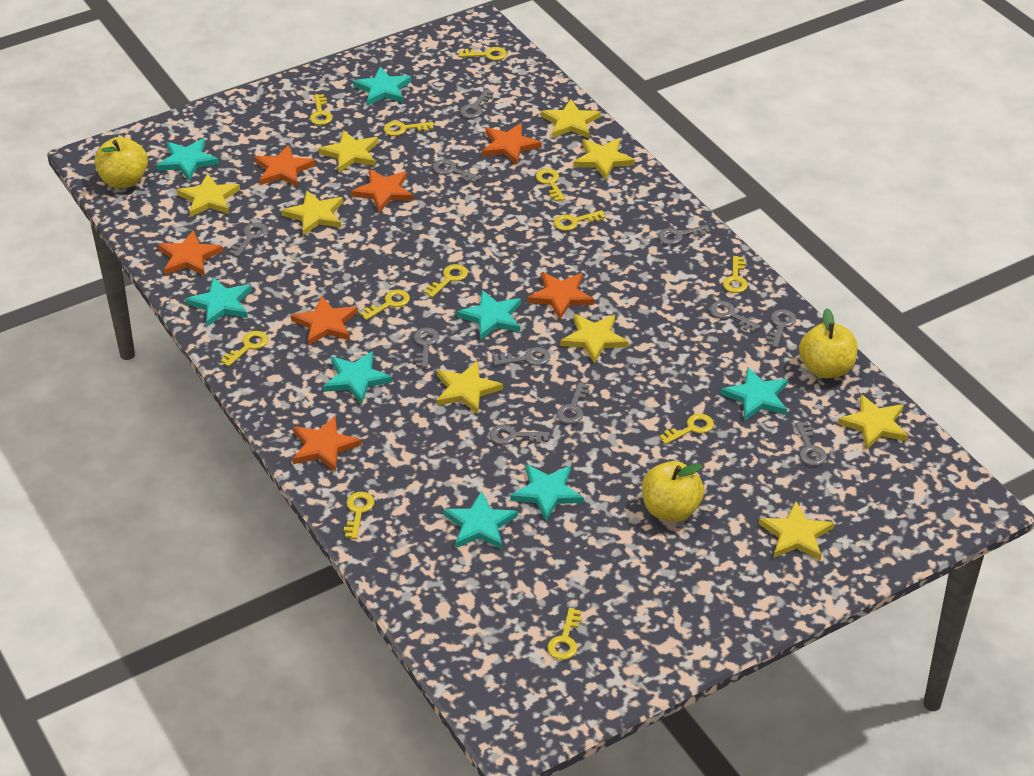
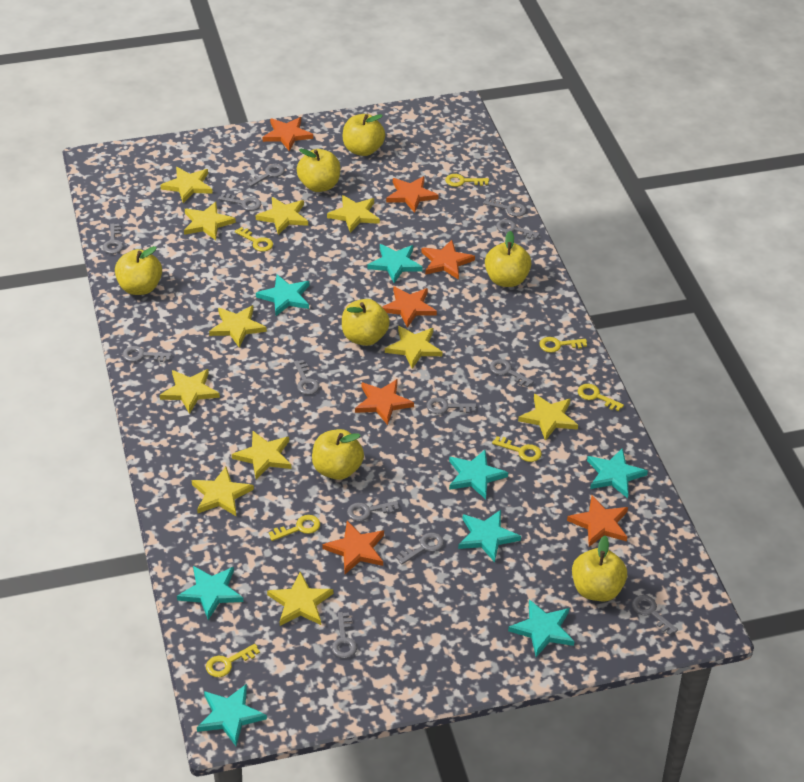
grey key: 11 -> 13
yellow apple: 3 -> 7
yellow key: 12 -> 7
yellow star: 9 -> 11

